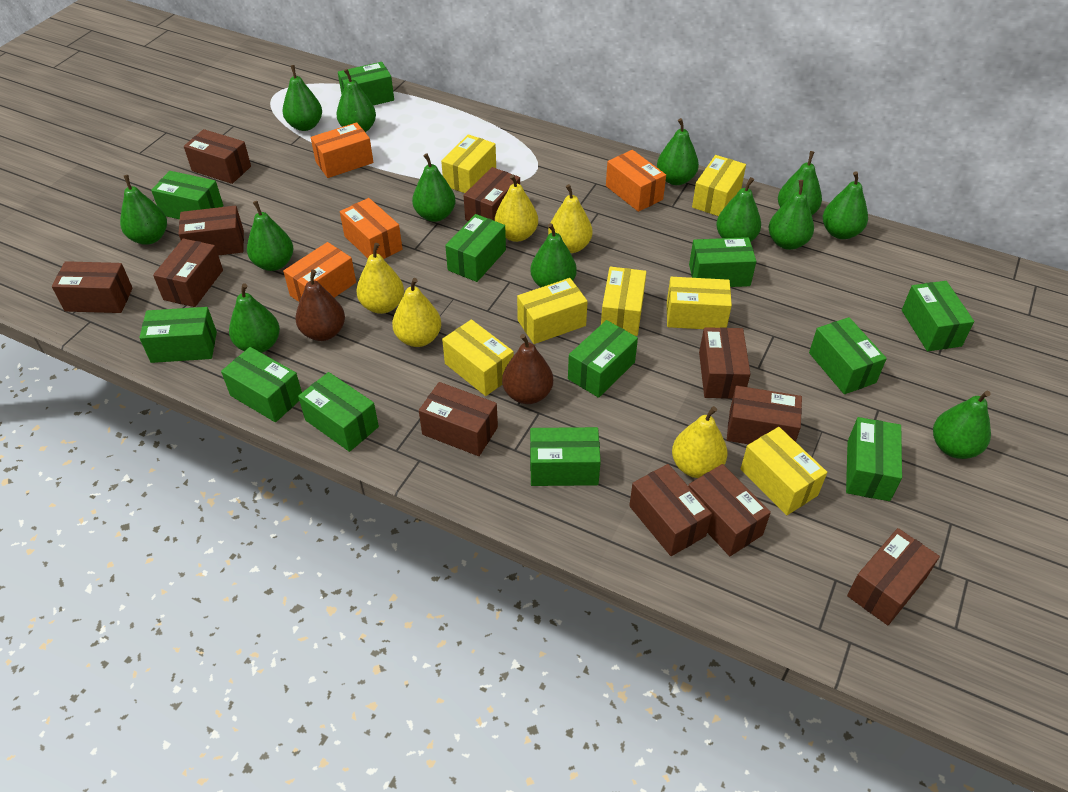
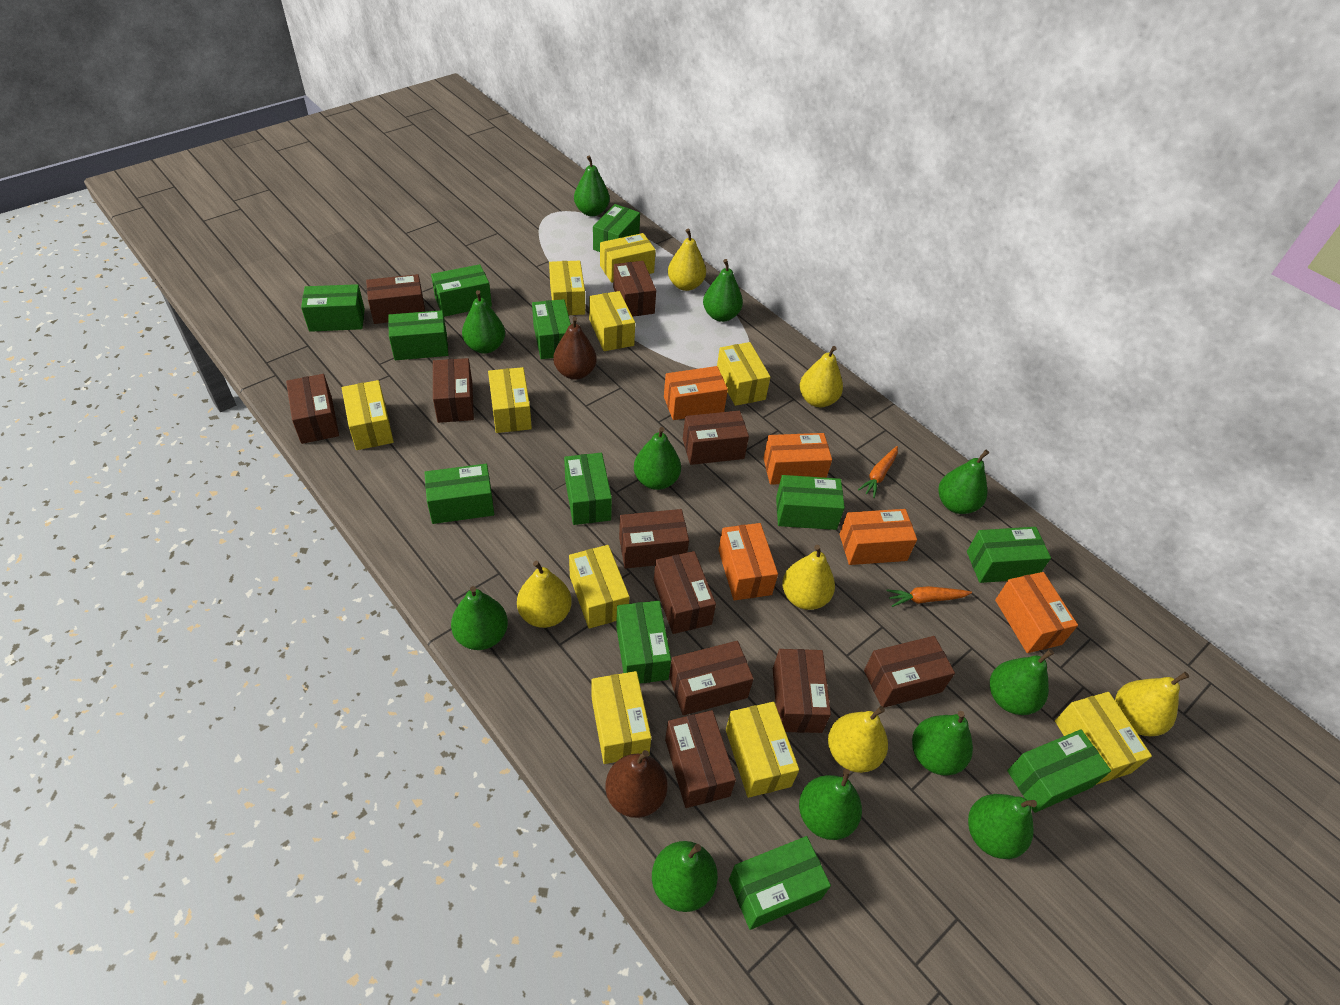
green pear: 13 -> 11
orange box: 4 -> 5
orange carrot: 0 -> 2
yellow box: 7 -> 10
yellow pear: 5 -> 6

